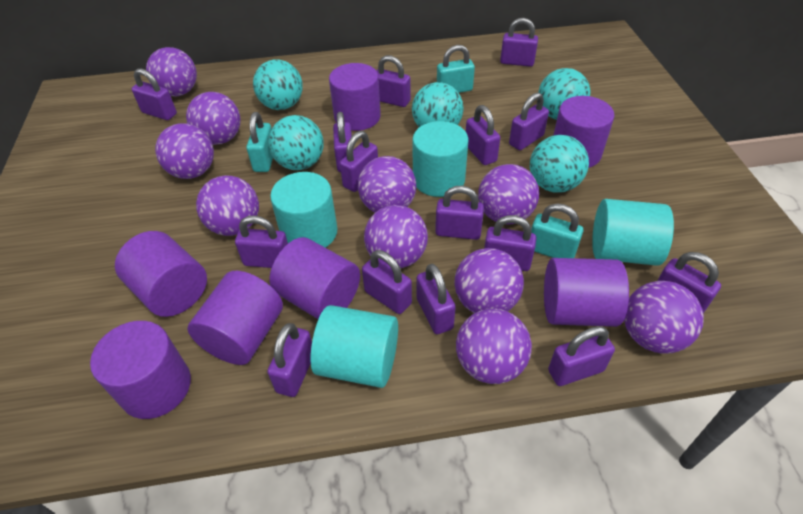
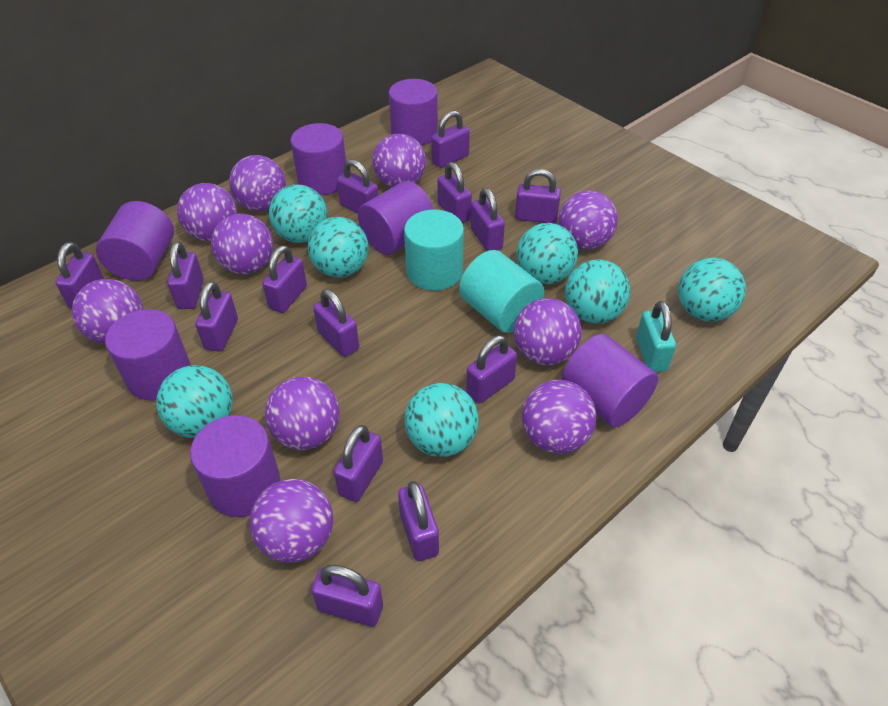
purple padlock: 15 -> 14
turquoise ball: 5 -> 7
turquoise cylinder: 4 -> 2
turquoise padlock: 3 -> 1

